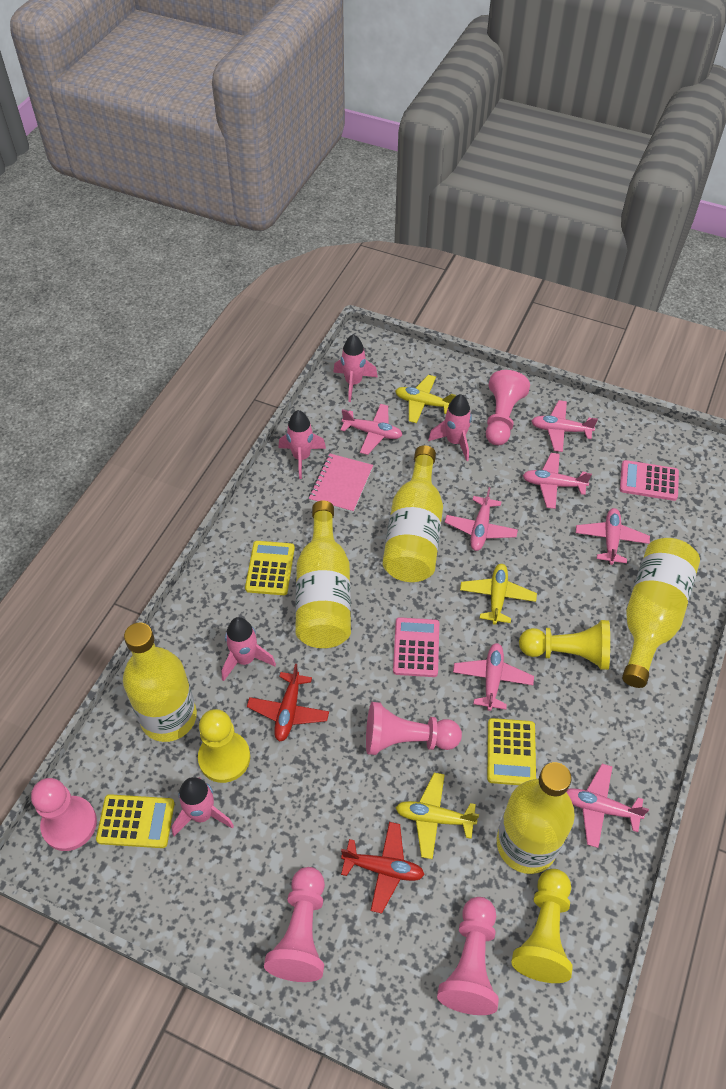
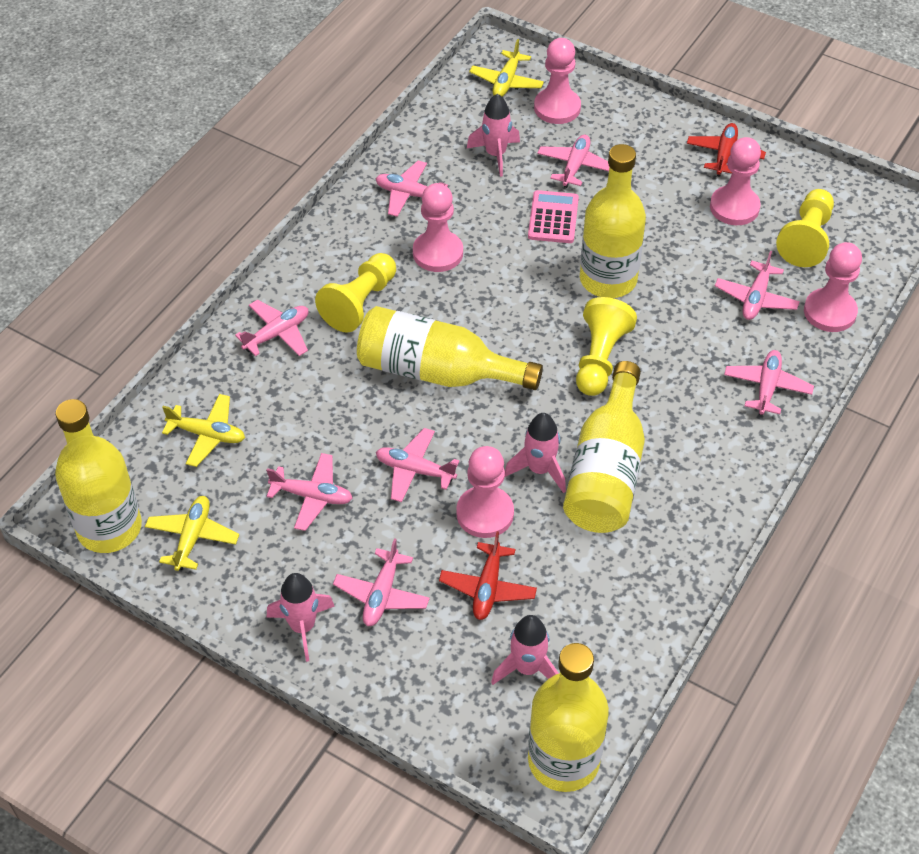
pink calculator: 2 -> 1
pink notebook: 1 -> 0
pink plane: 7 -> 8
pink rocket: 5 -> 4
yellow calculator: 3 -> 0

